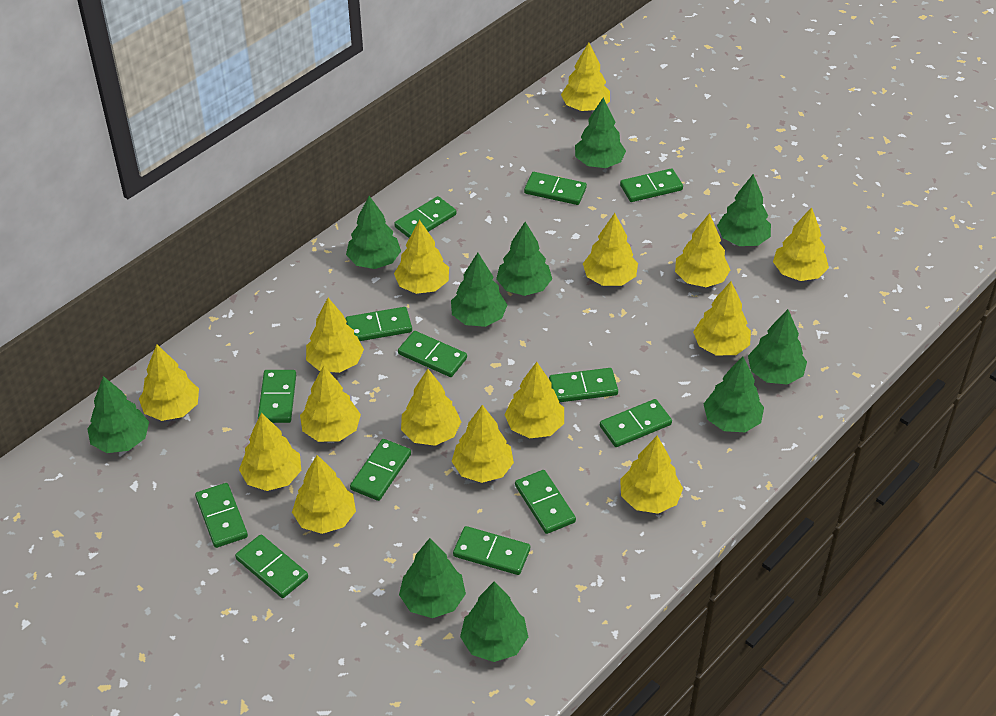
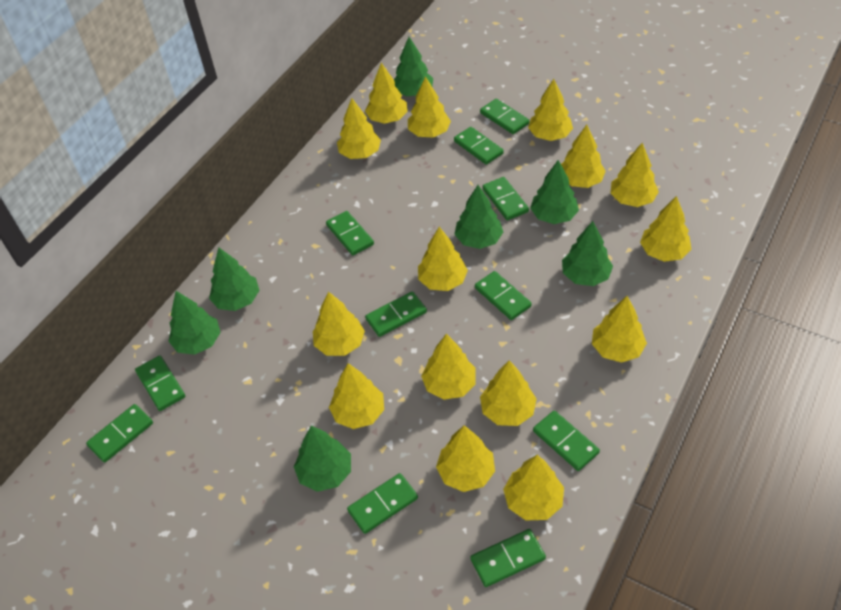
green domino: 13 -> 11
green tree: 10 -> 7

